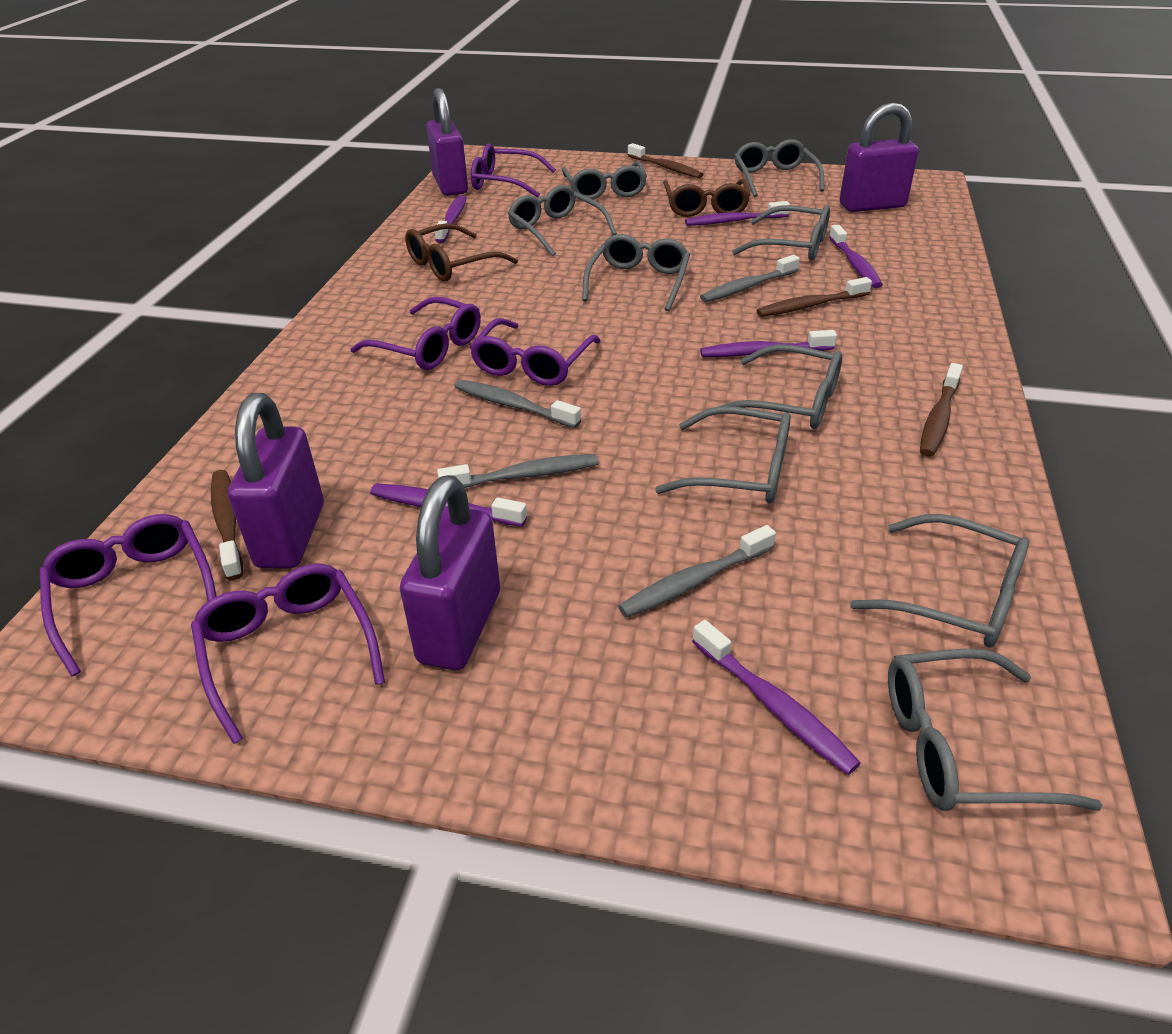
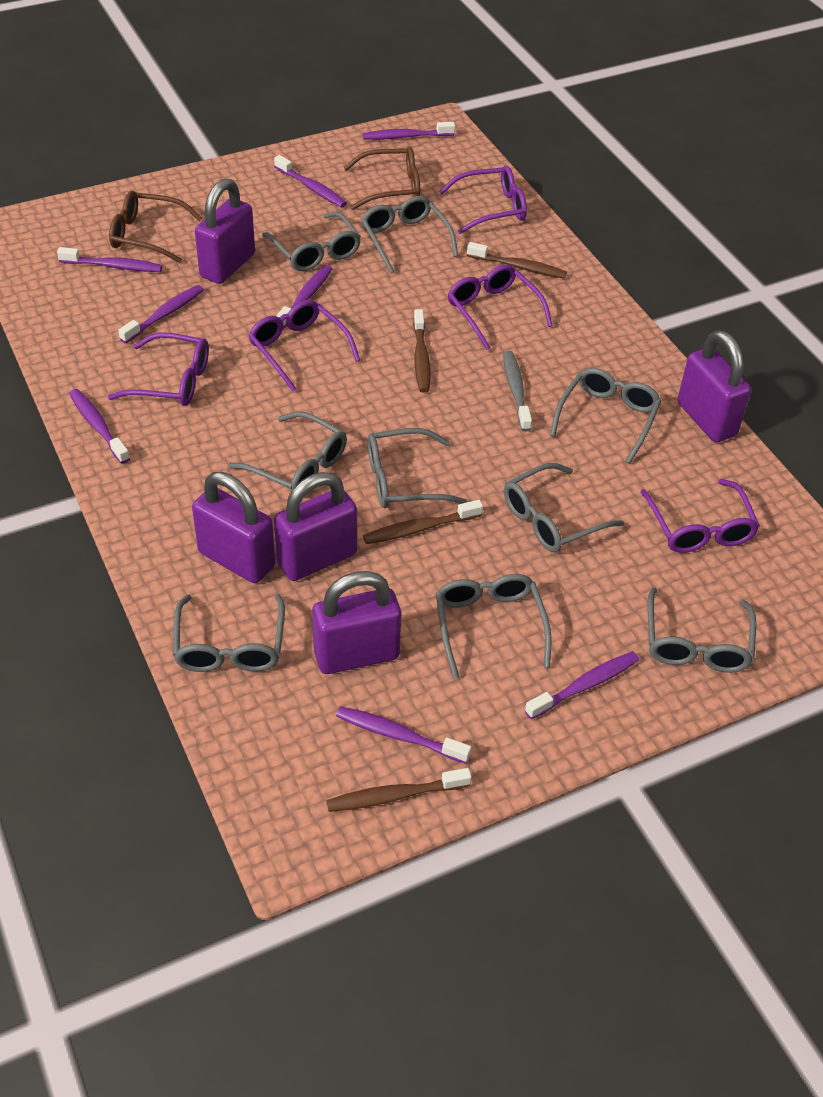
grey toothbrush: 4 -> 1
purple padlock: 4 -> 5
purple toothbrush: 6 -> 8

